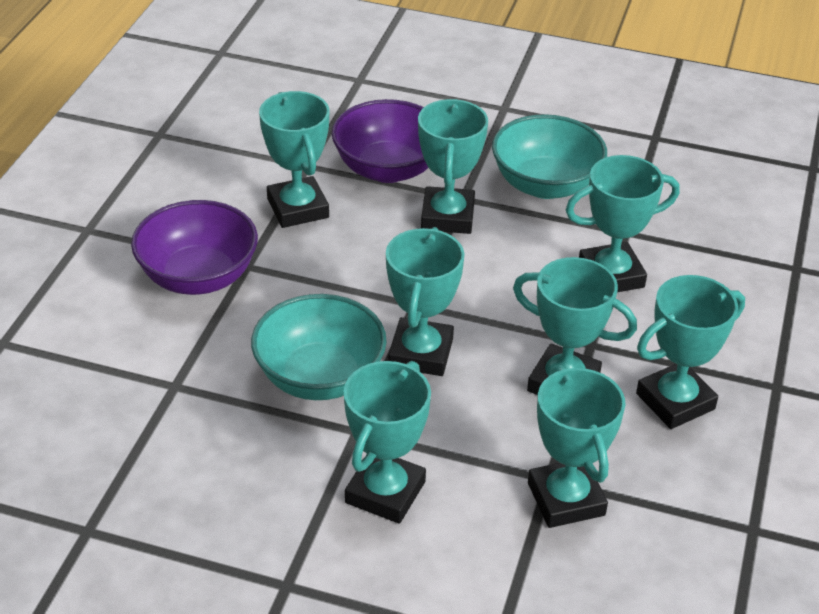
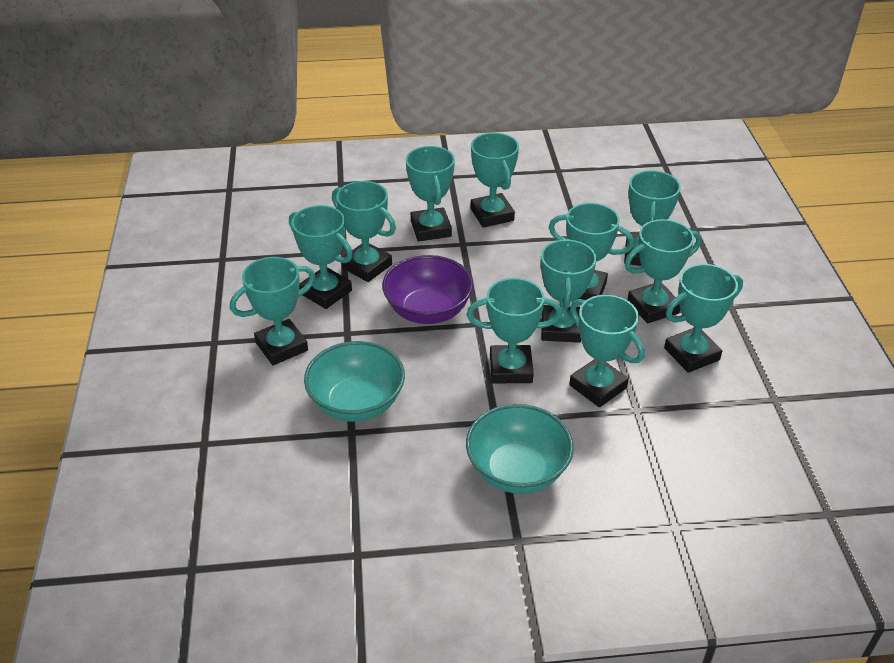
purple bowl: 2 -> 1
turquoise trophy: 8 -> 12

